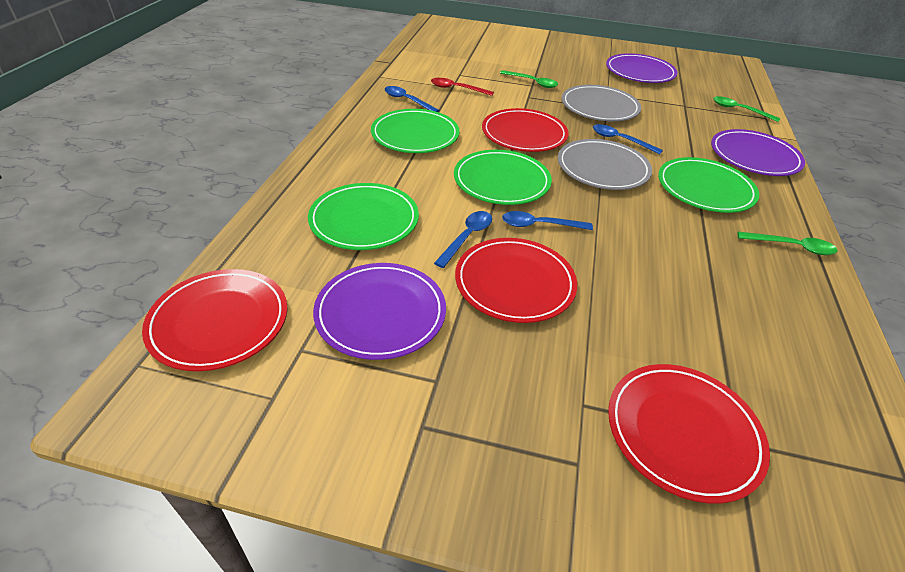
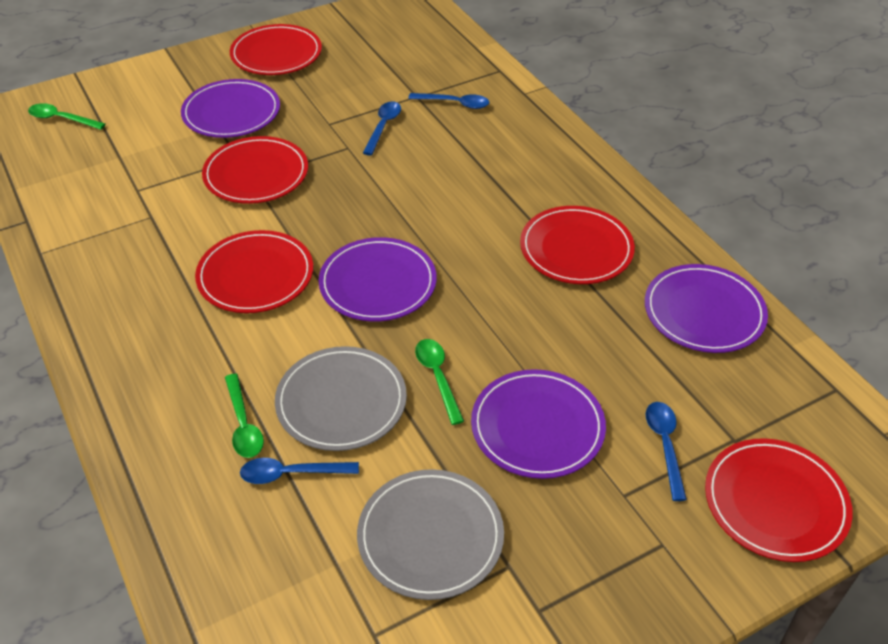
green plate: 4 -> 0
purple plate: 3 -> 4
red plate: 4 -> 5
red spoon: 1 -> 0

